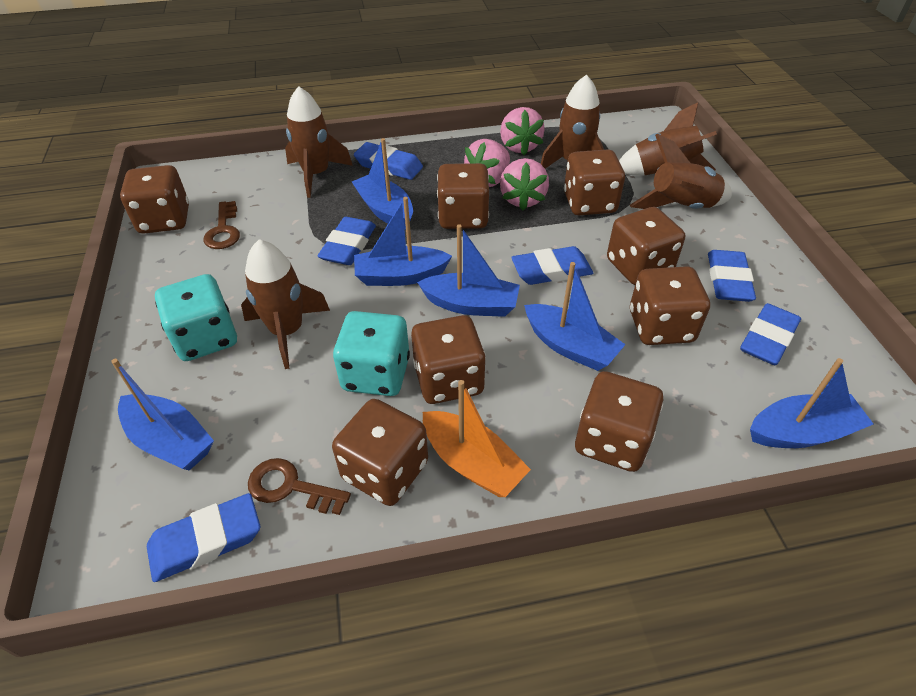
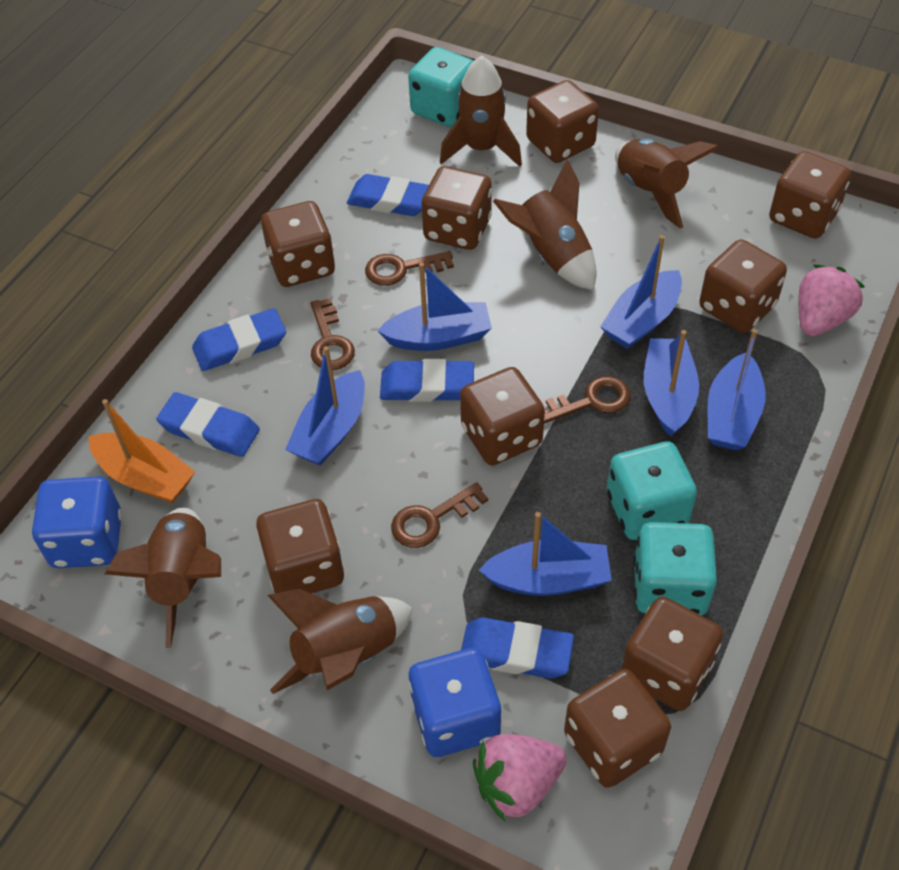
blue dice: 0 -> 2
blue eraser: 6 -> 5
brown dice: 8 -> 9
brown key: 2 -> 4
pink strawberry: 3 -> 2
turquoise dice: 2 -> 3

